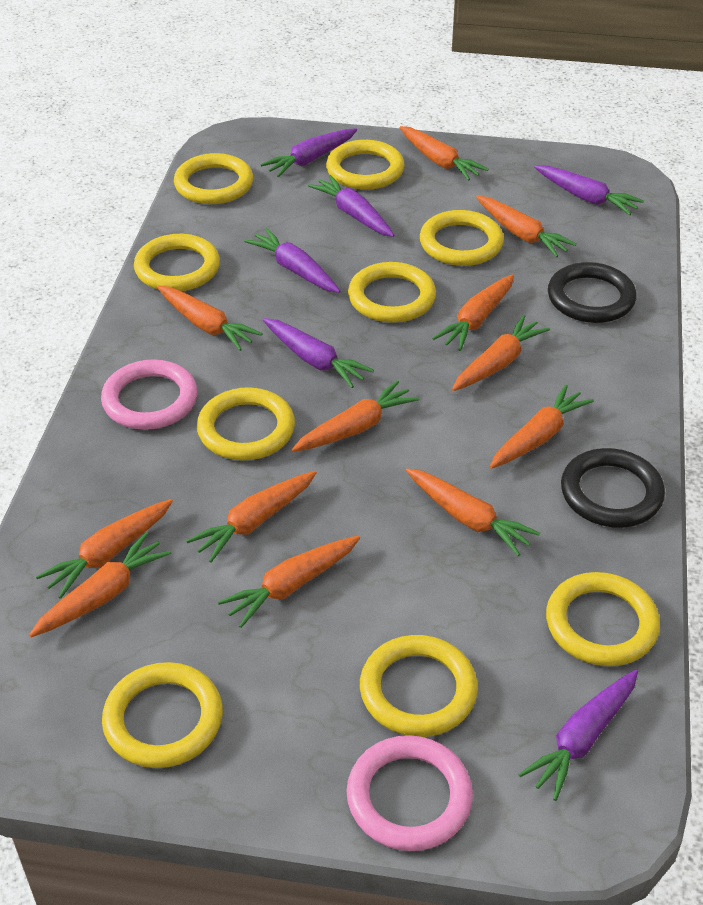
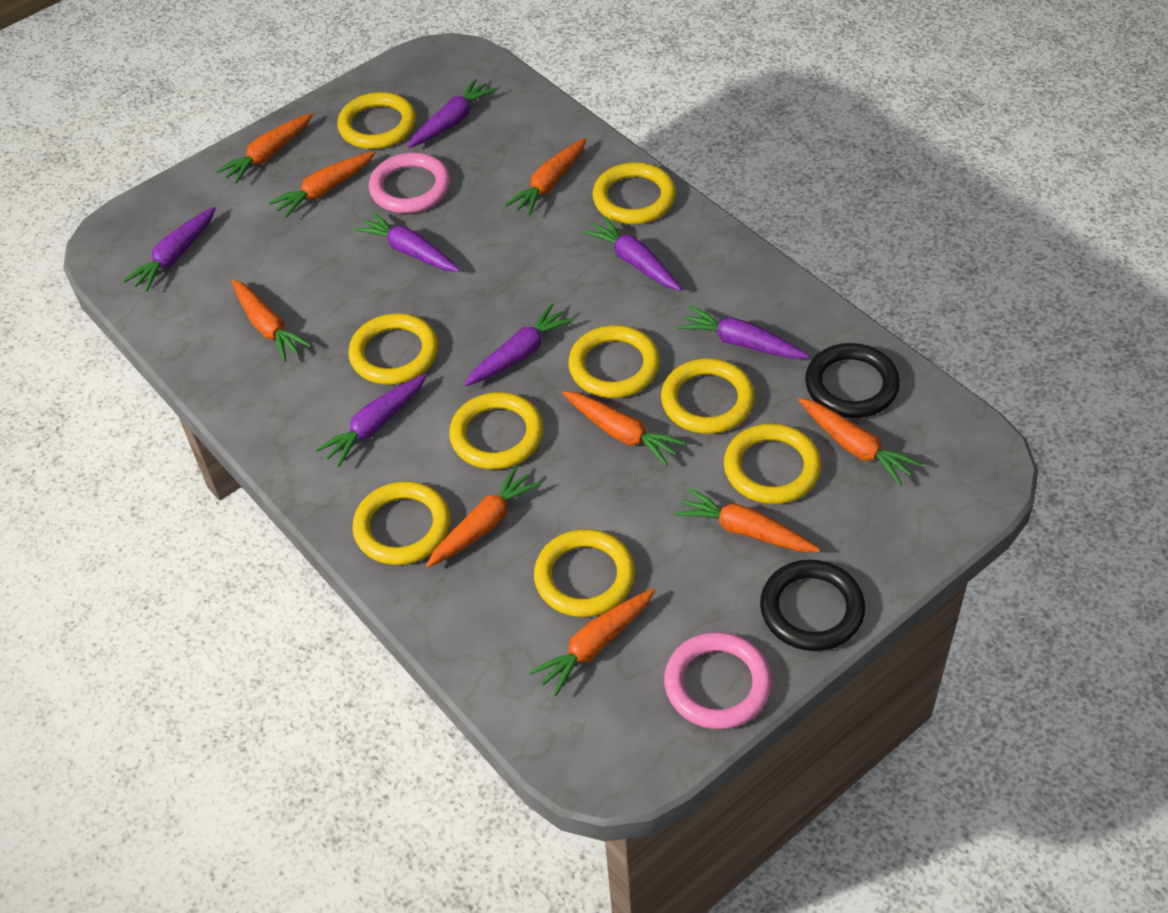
orange carrot: 12 -> 9
purple carrot: 6 -> 7

